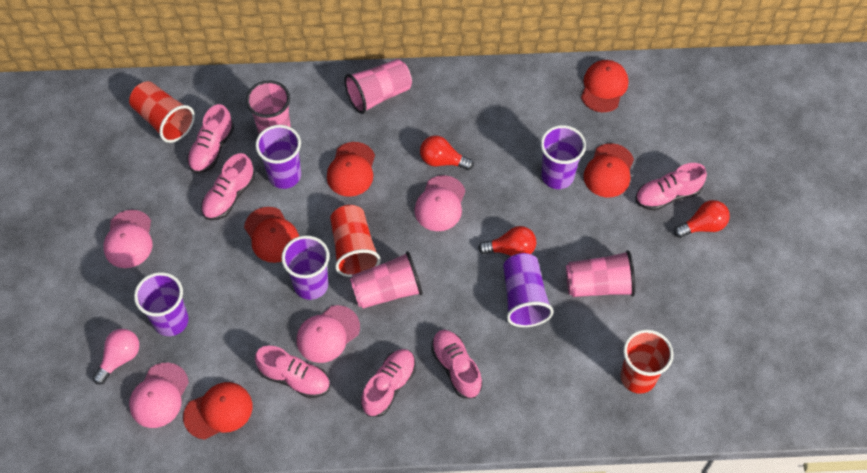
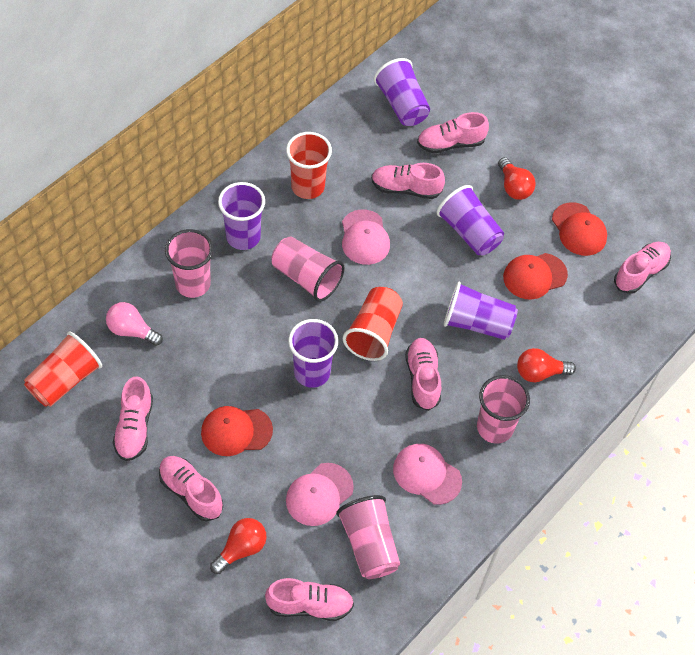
pink cap: 4 -> 3
pink shoe: 6 -> 7
red cap: 5 -> 3

